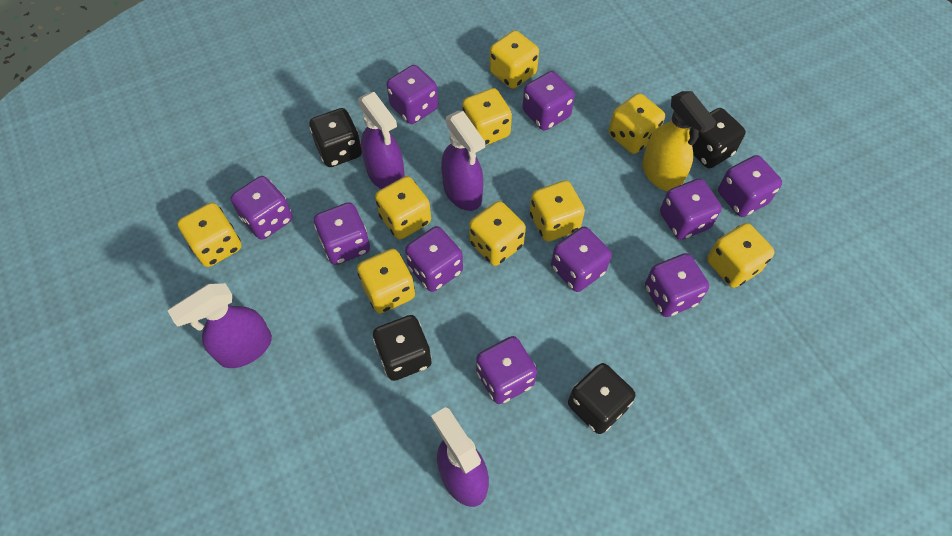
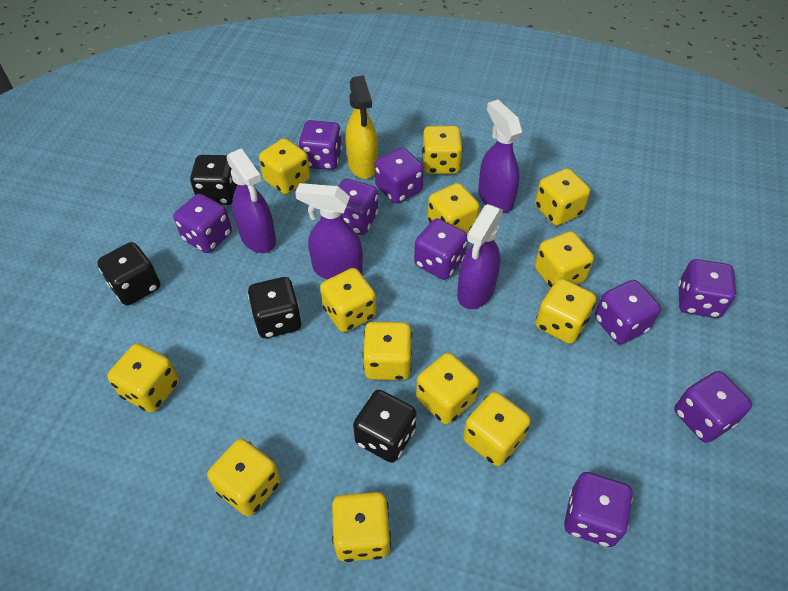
purple dice: 10 -> 9
yellow dice: 9 -> 13

